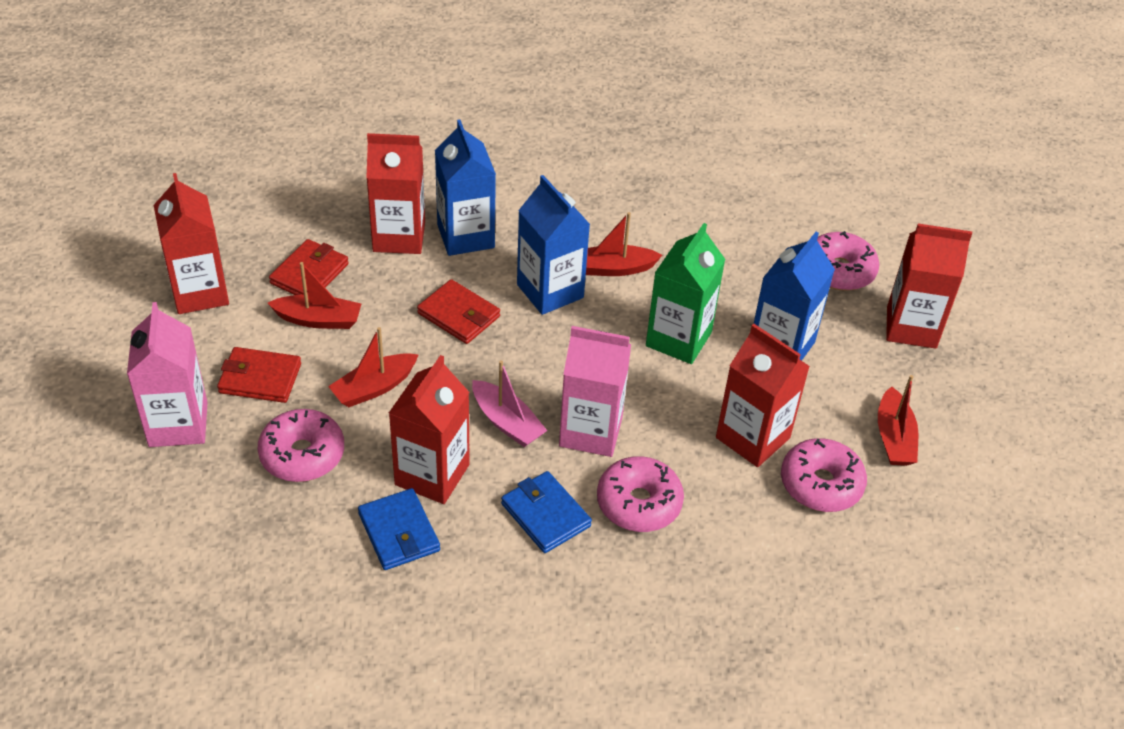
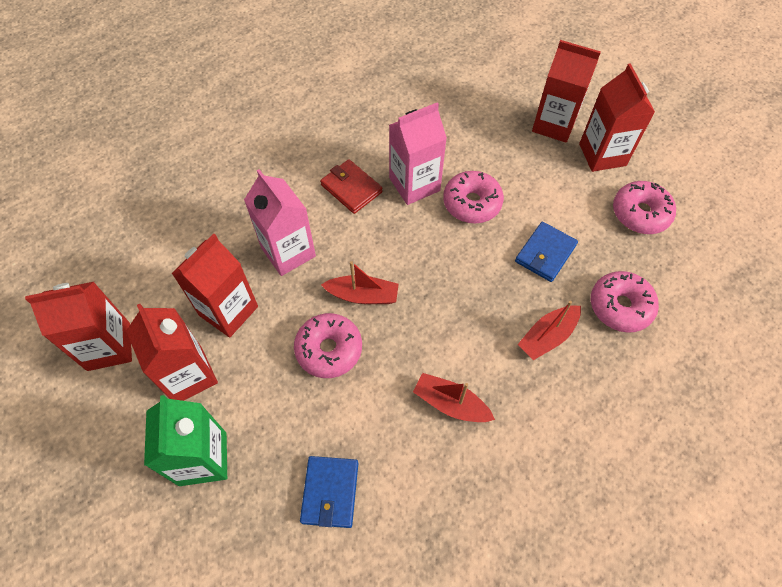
blue carton: 3 -> 0
pink boat: 1 -> 0
red boat: 4 -> 3
red wallet: 3 -> 1

